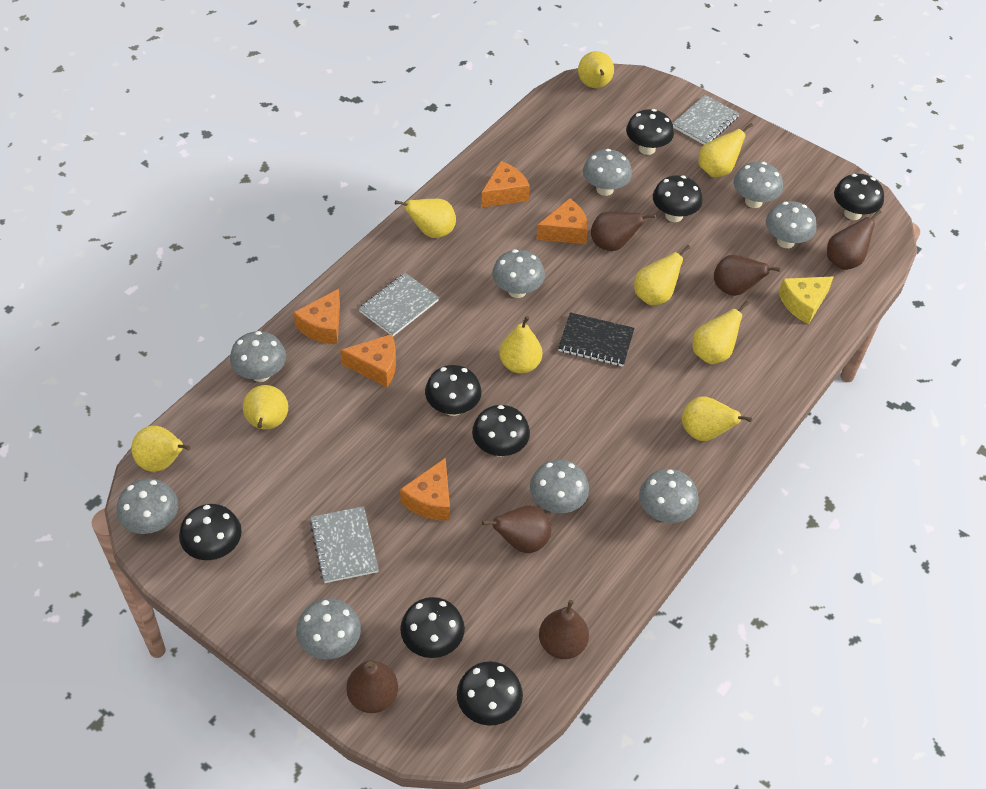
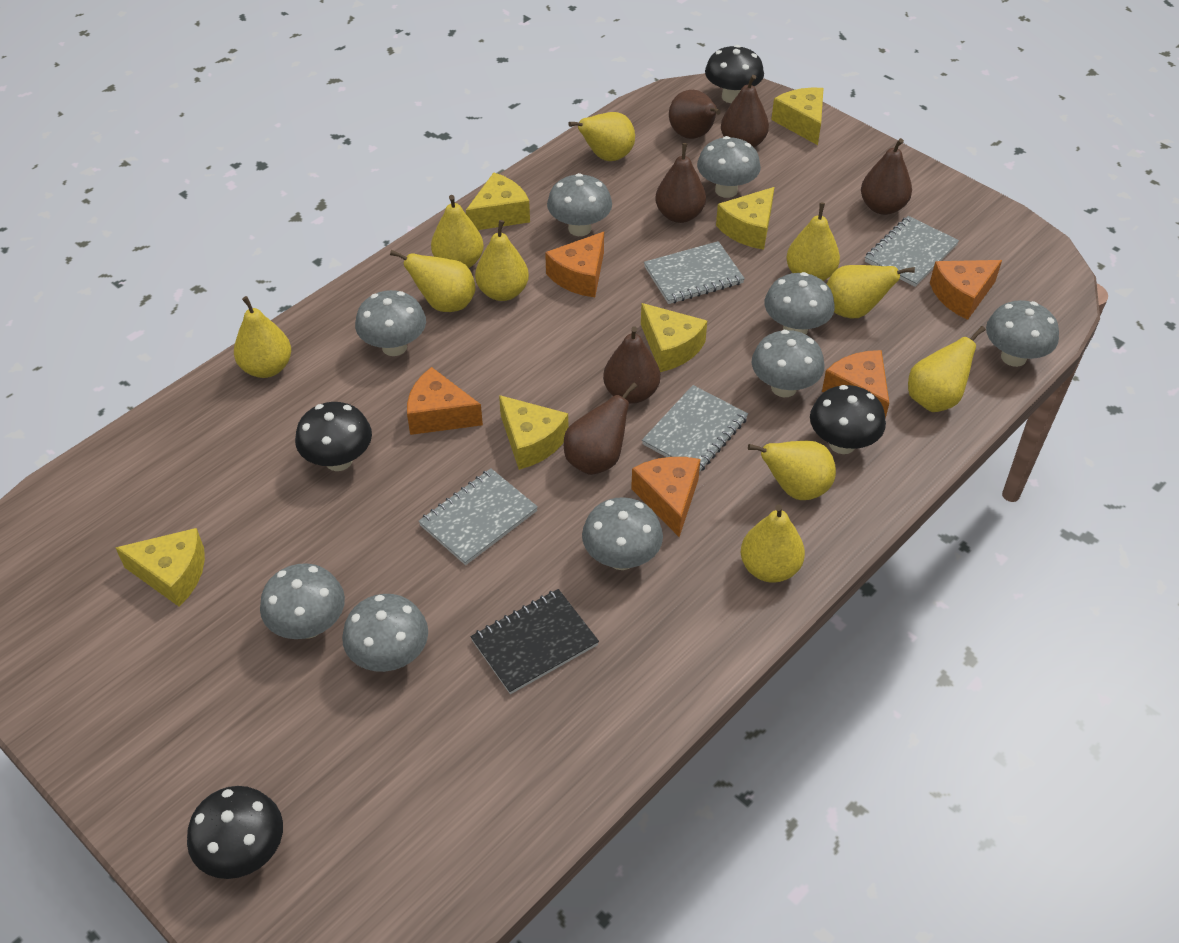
black mushroom: 8 -> 4
grey notebook: 3 -> 4
yellow cheese: 1 -> 6
yellow pear: 9 -> 10

